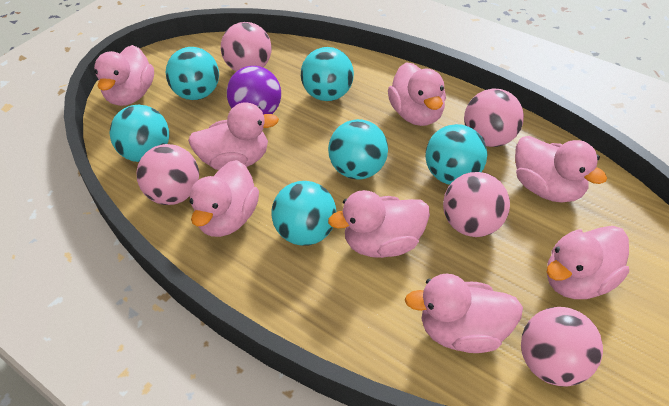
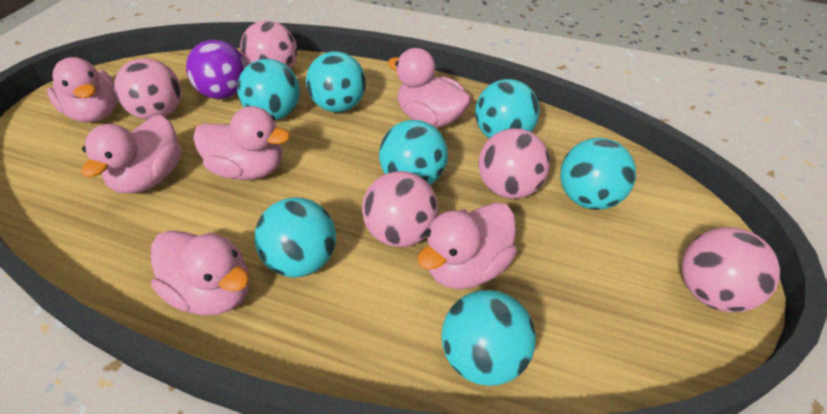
pink duck: 8 -> 6
turquoise ball: 6 -> 7

